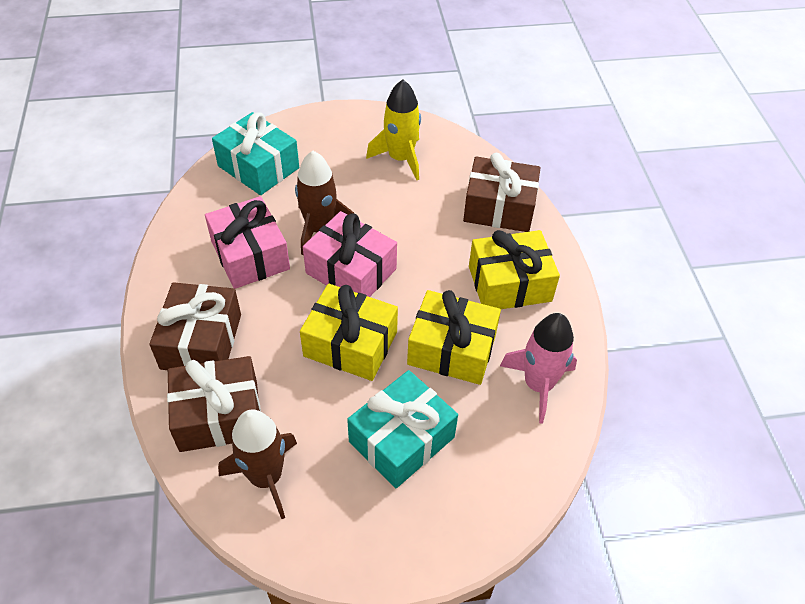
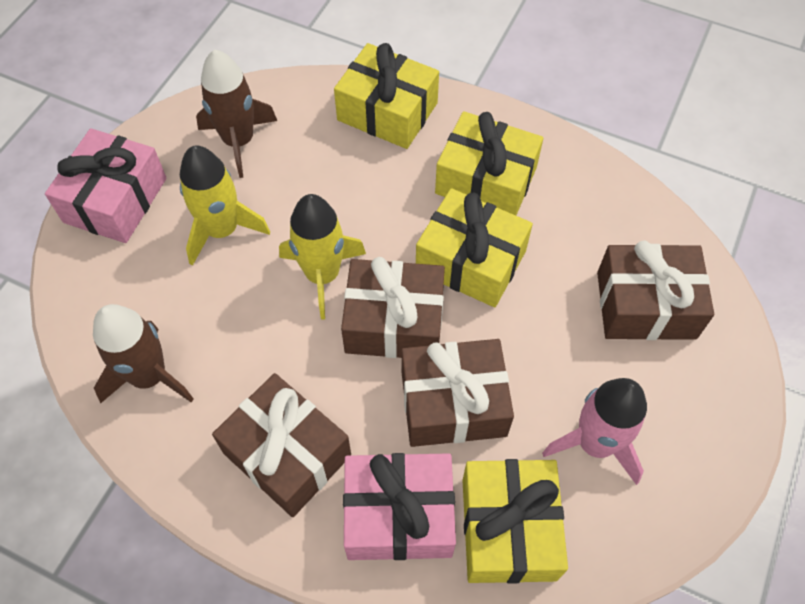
brown gift: 3 -> 4
turquoise gift: 2 -> 0
yellow gift: 3 -> 4
yellow rocket: 1 -> 2

